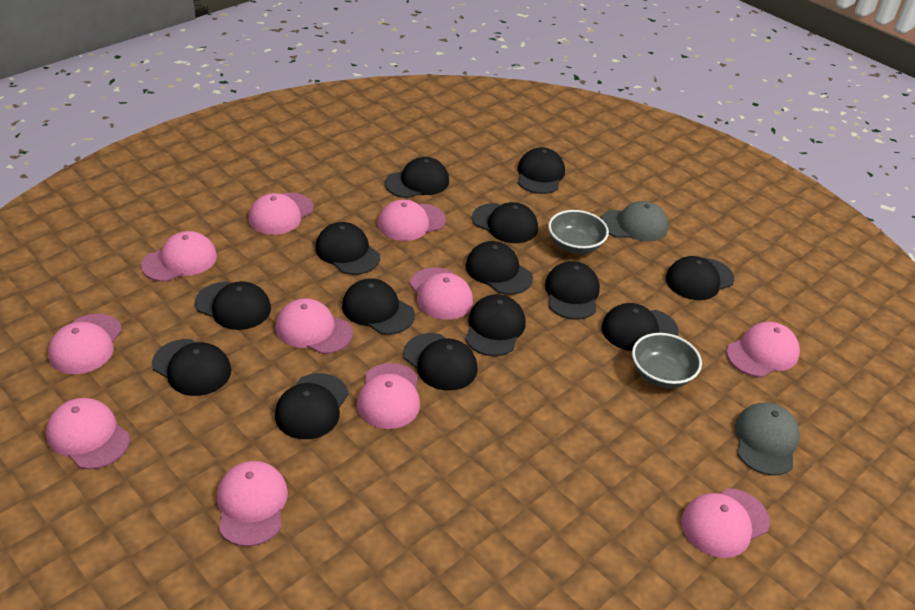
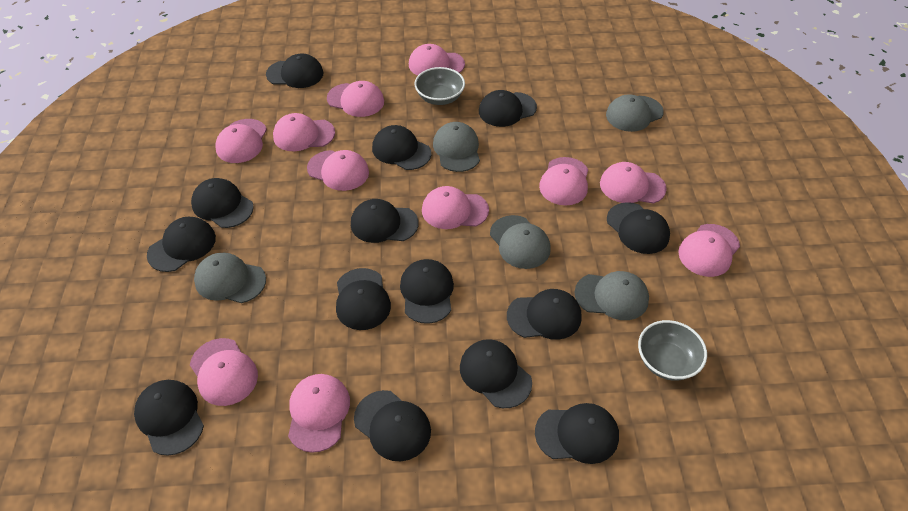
grey cap: 2 -> 5

